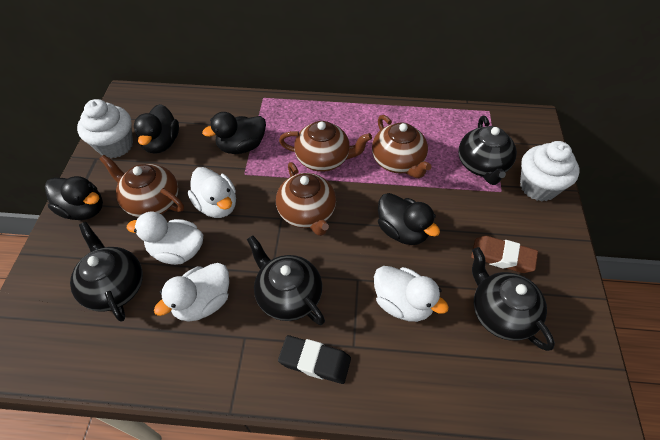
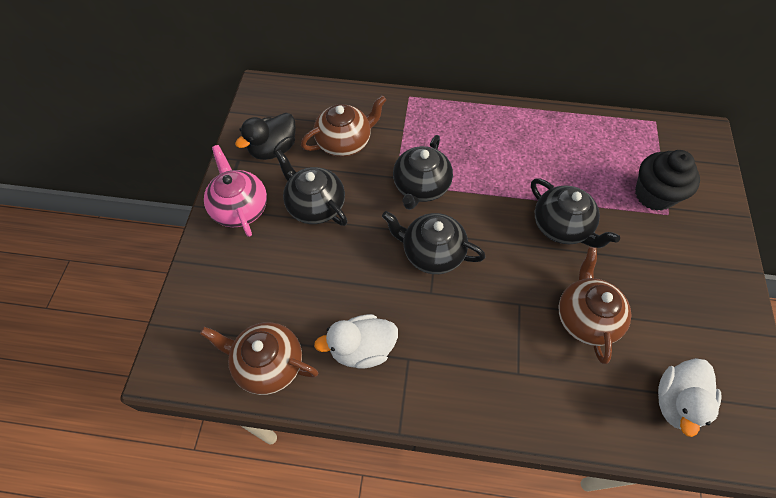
black cupcake: 0 -> 1
black duck: 4 -> 1
black eraser: 1 -> 0
brown eraser: 1 -> 0
brown teapot: 4 -> 3
pink teapot: 0 -> 1
white cupcake: 2 -> 0
white duck: 4 -> 2

